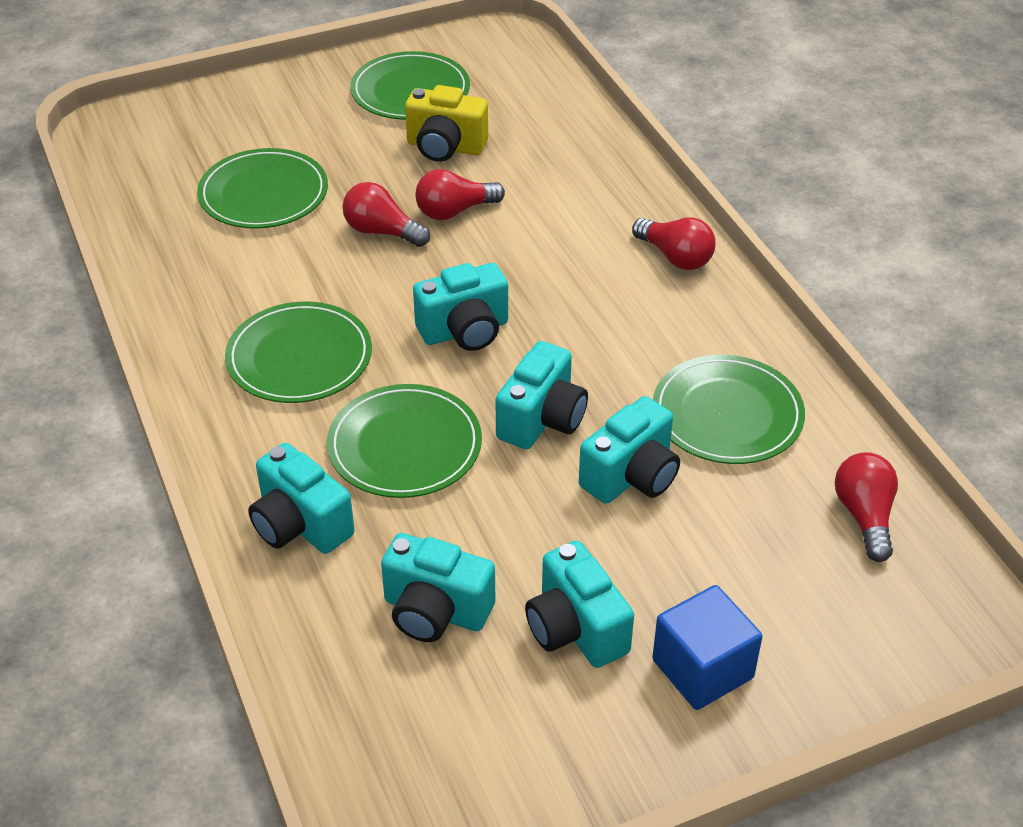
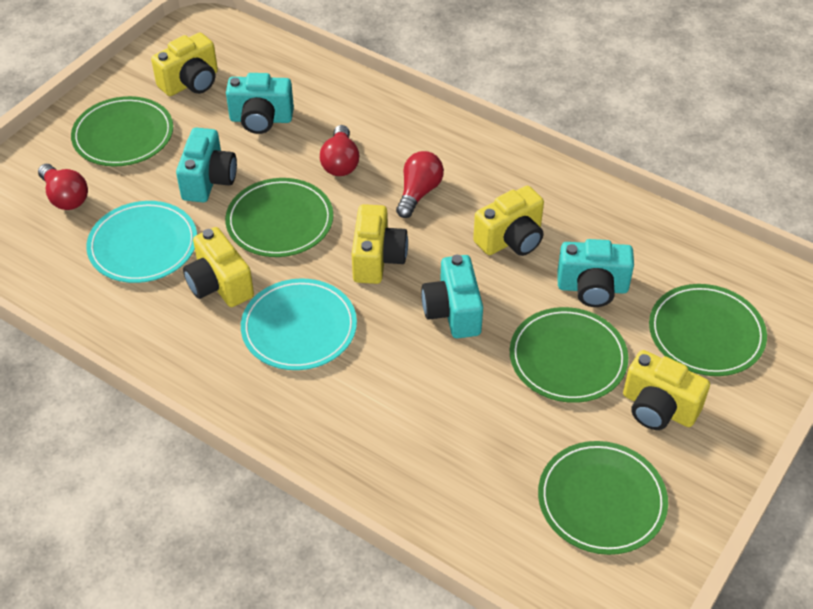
blue cube: 1 -> 0
red light bulb: 4 -> 3
turquoise camera: 6 -> 4
turquoise plate: 0 -> 2
yellow camera: 1 -> 5

